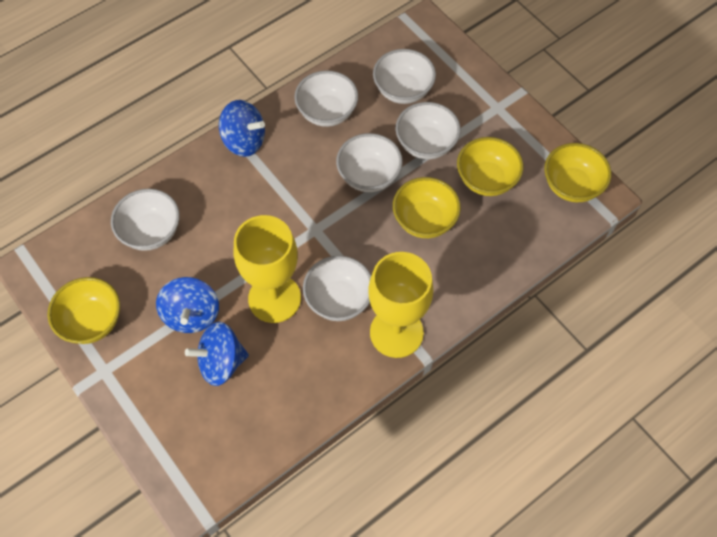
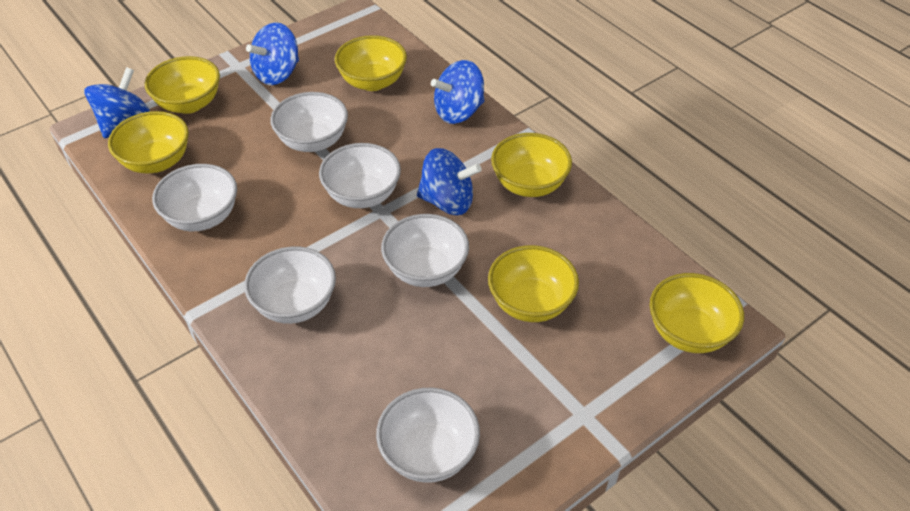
blue spinning top: 3 -> 4
yellow bowl: 4 -> 6
yellow goblet: 2 -> 0

